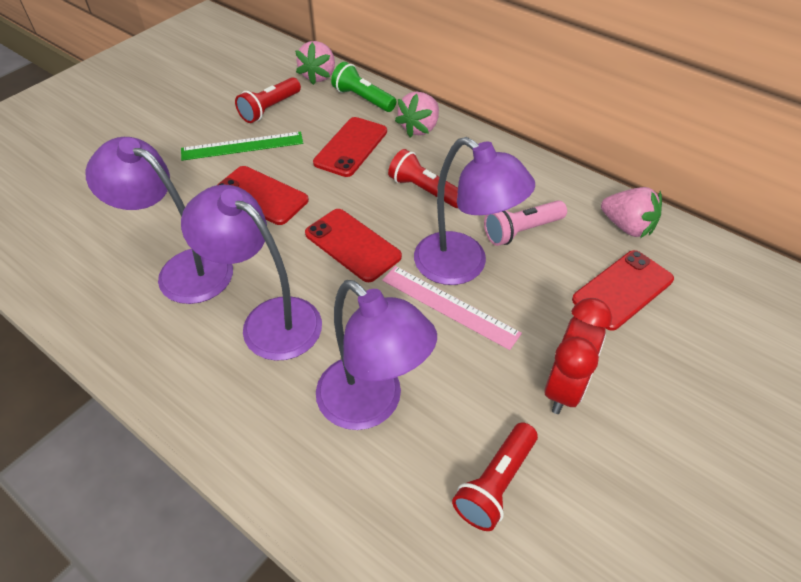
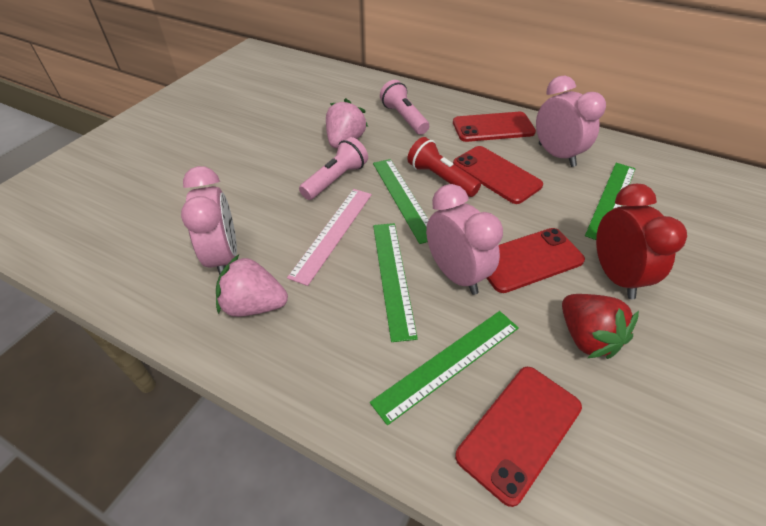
green flashlight: 1 -> 0
green ruler: 1 -> 4
pink clock: 0 -> 3
pink flashlight: 1 -> 2
pink strawberry: 3 -> 2
purple lamp: 4 -> 0
red flashlight: 3 -> 1
red strawberry: 0 -> 1

